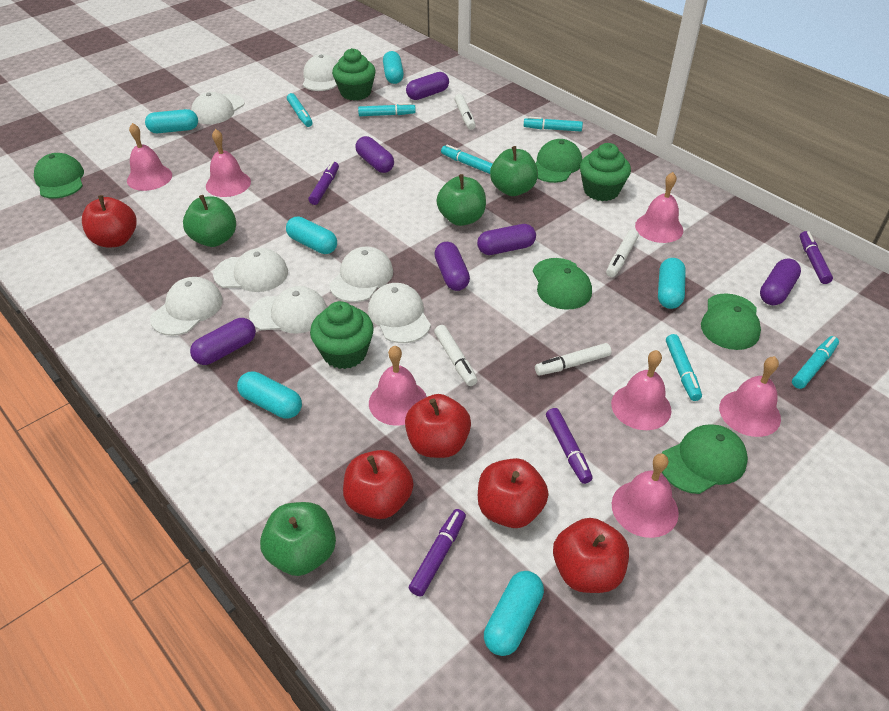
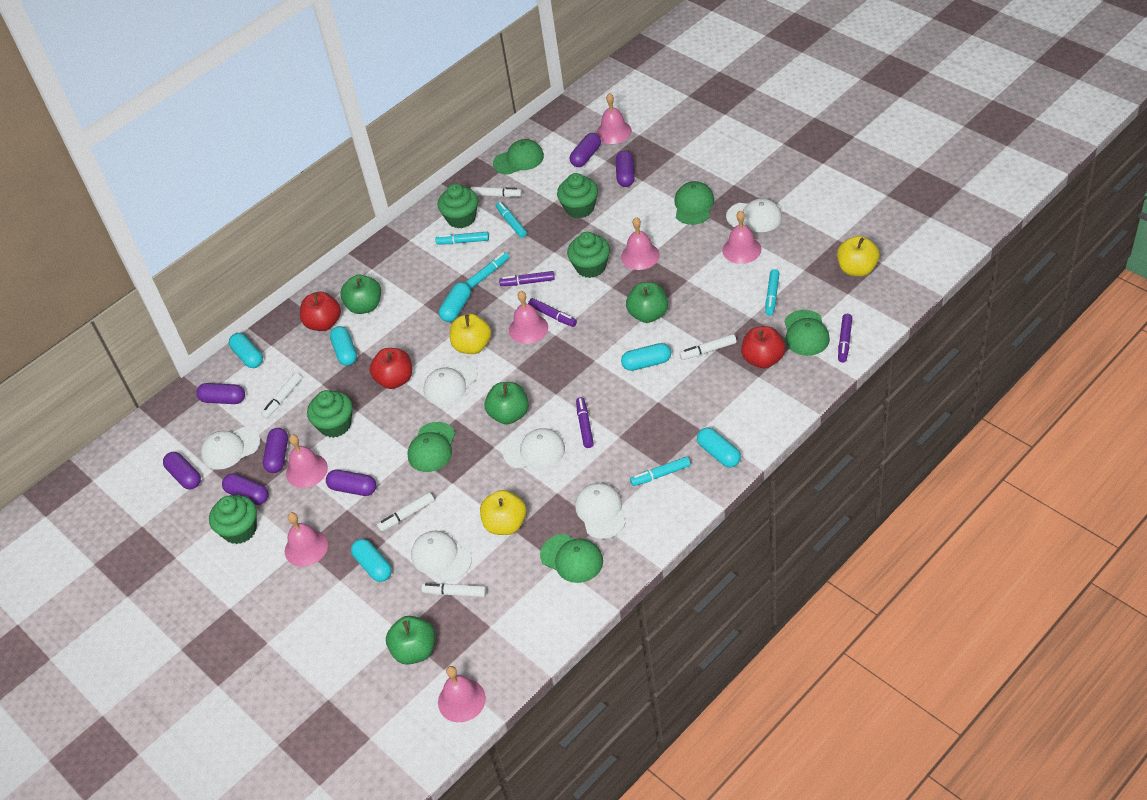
green cupcake: 3 -> 5
purple capsule: 6 -> 7
red apple: 5 -> 3
turquoise marker: 6 -> 5
white cap: 7 -> 6
white marker: 4 -> 5
yellow apple: 0 -> 3

